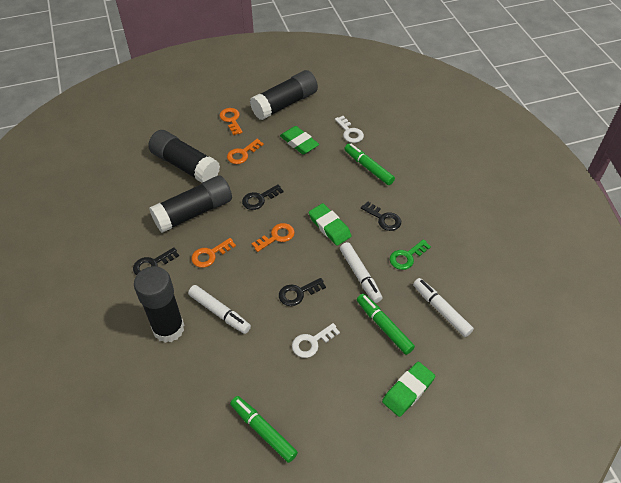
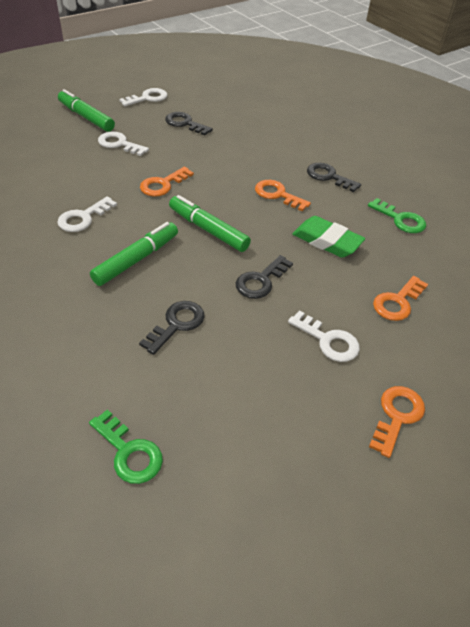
black glue stick: 4 -> 0
green eraser: 3 -> 1
green key: 1 -> 2
white key: 2 -> 4
white marker: 3 -> 0

